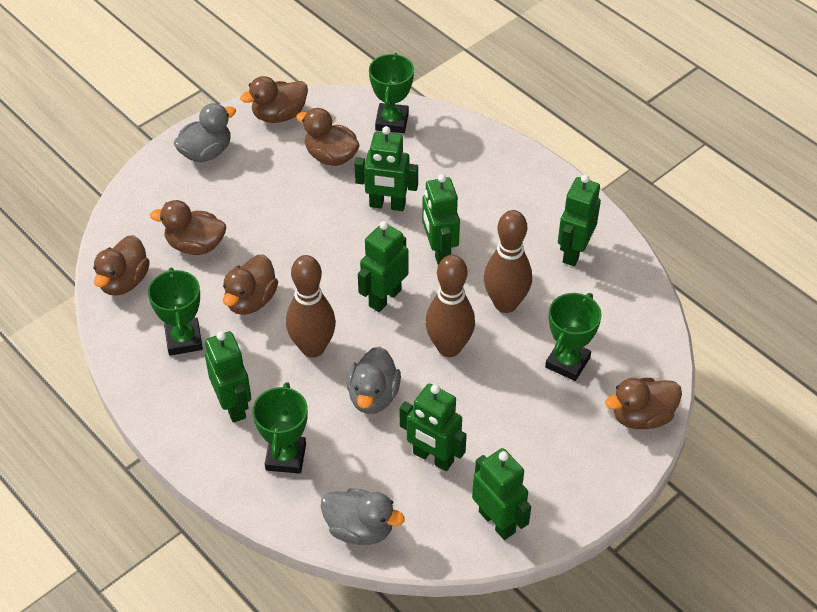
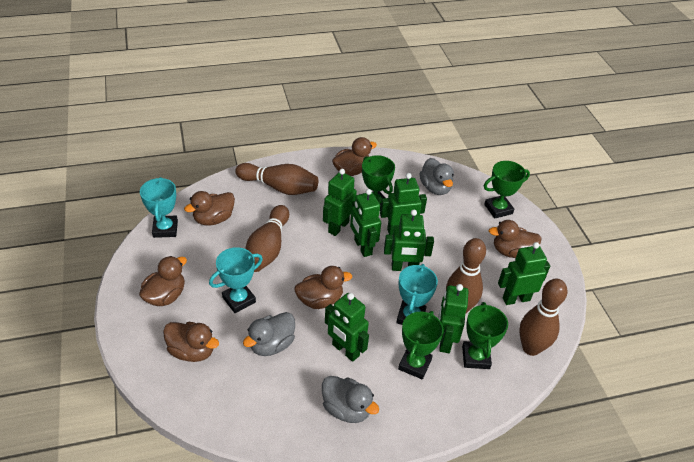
brown bowling pin: 3 -> 4
turquoise trophy: 0 -> 3

